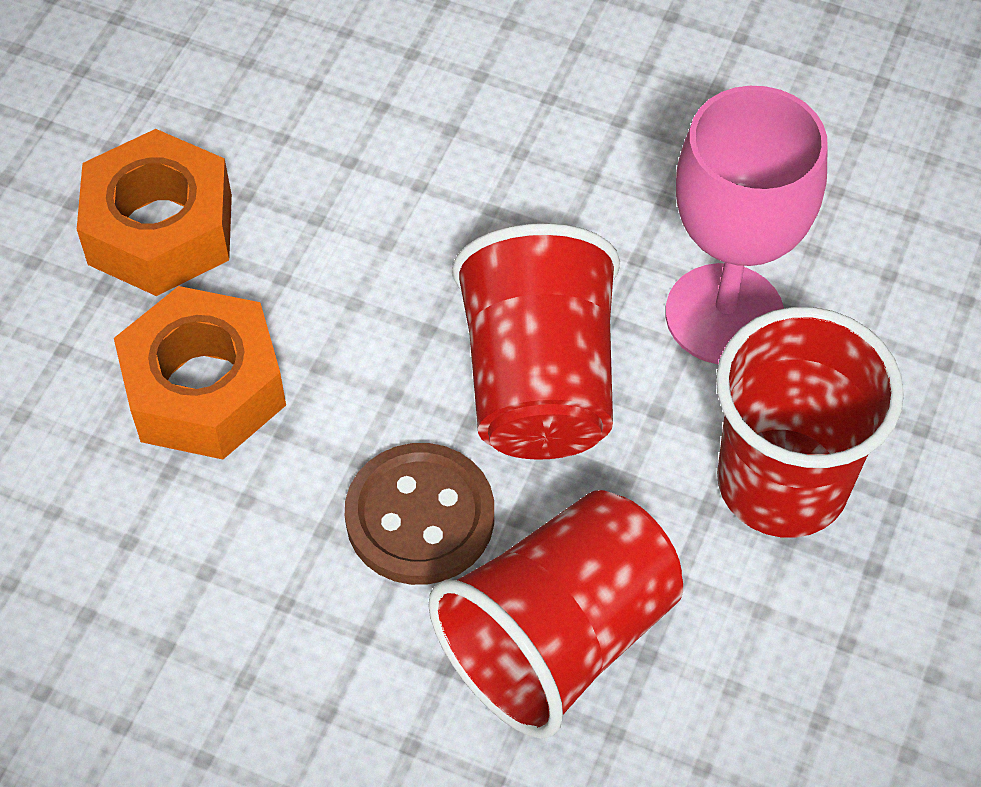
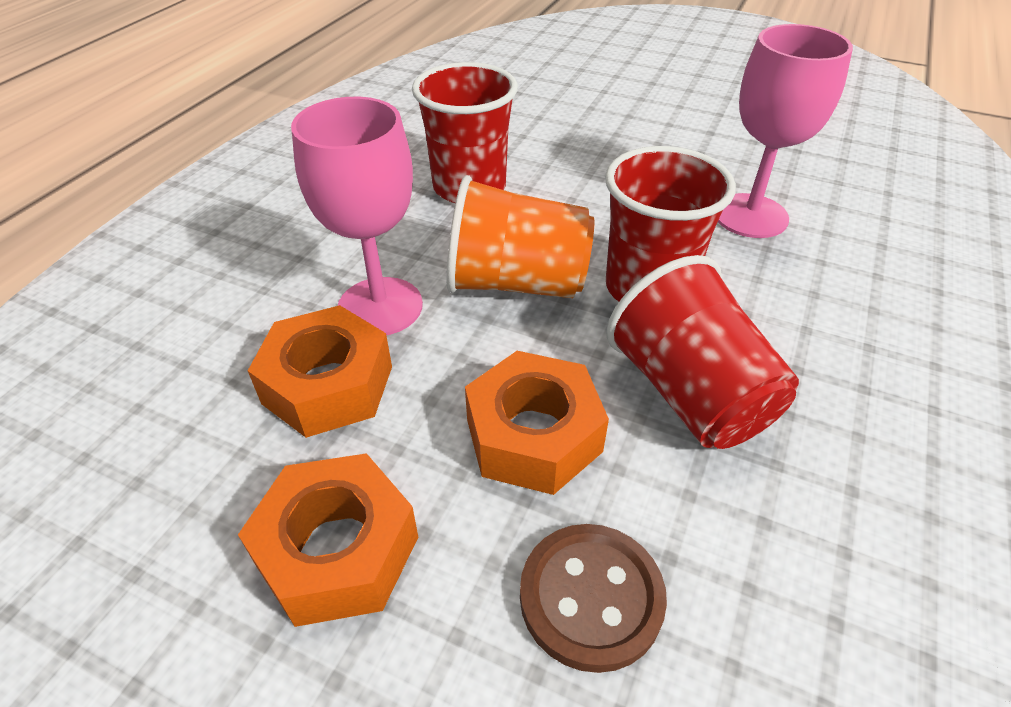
orange cup: 0 -> 1
orange nut: 2 -> 3
pink goblet: 1 -> 2

